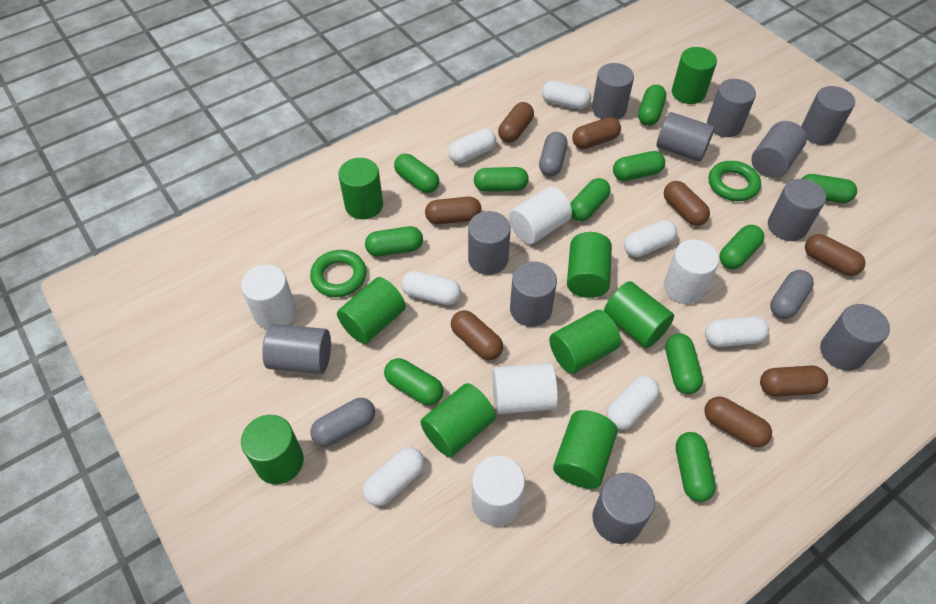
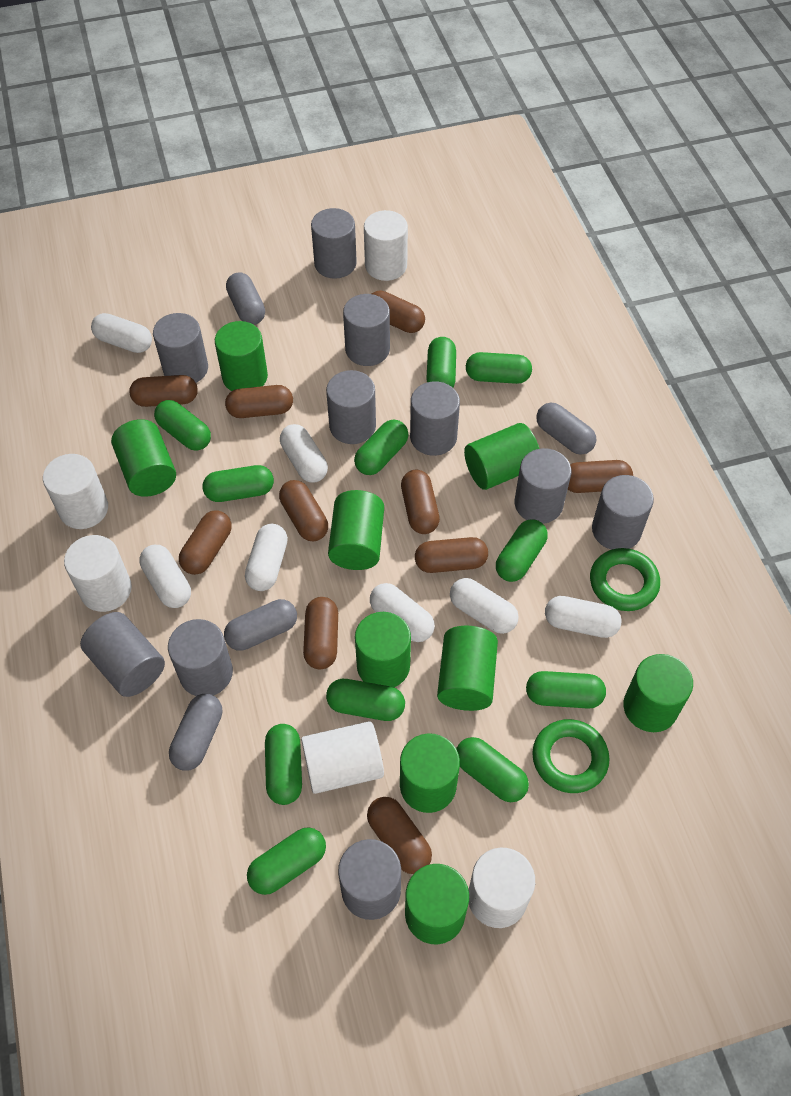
brown capsule: 8 -> 10
grey capsule: 3 -> 4
grey cylinder: 11 -> 10

